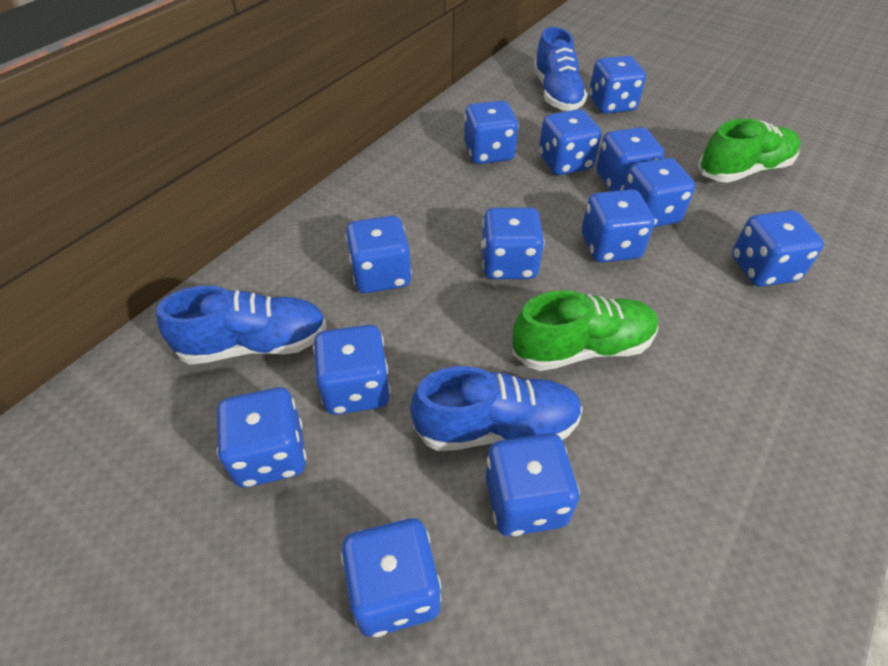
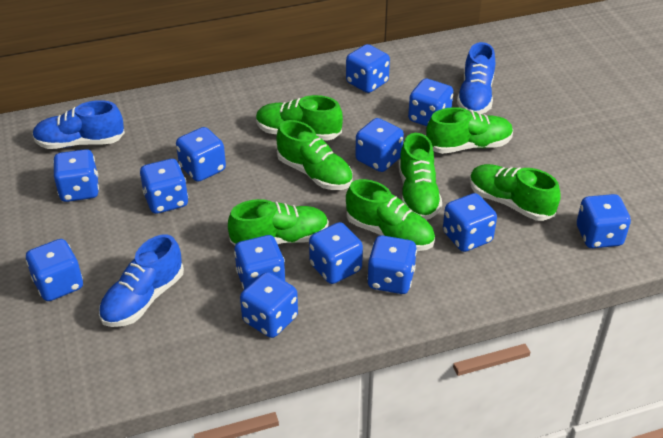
green shoe: 2 -> 7

